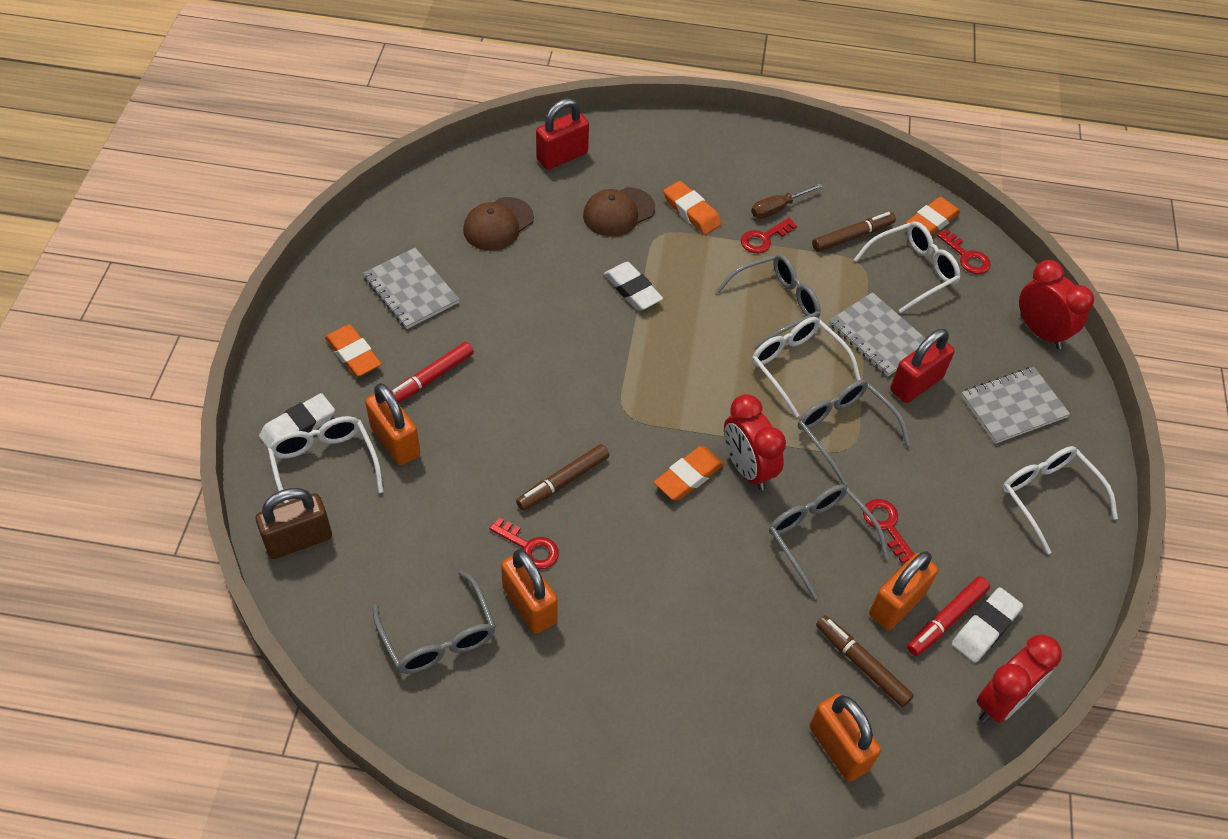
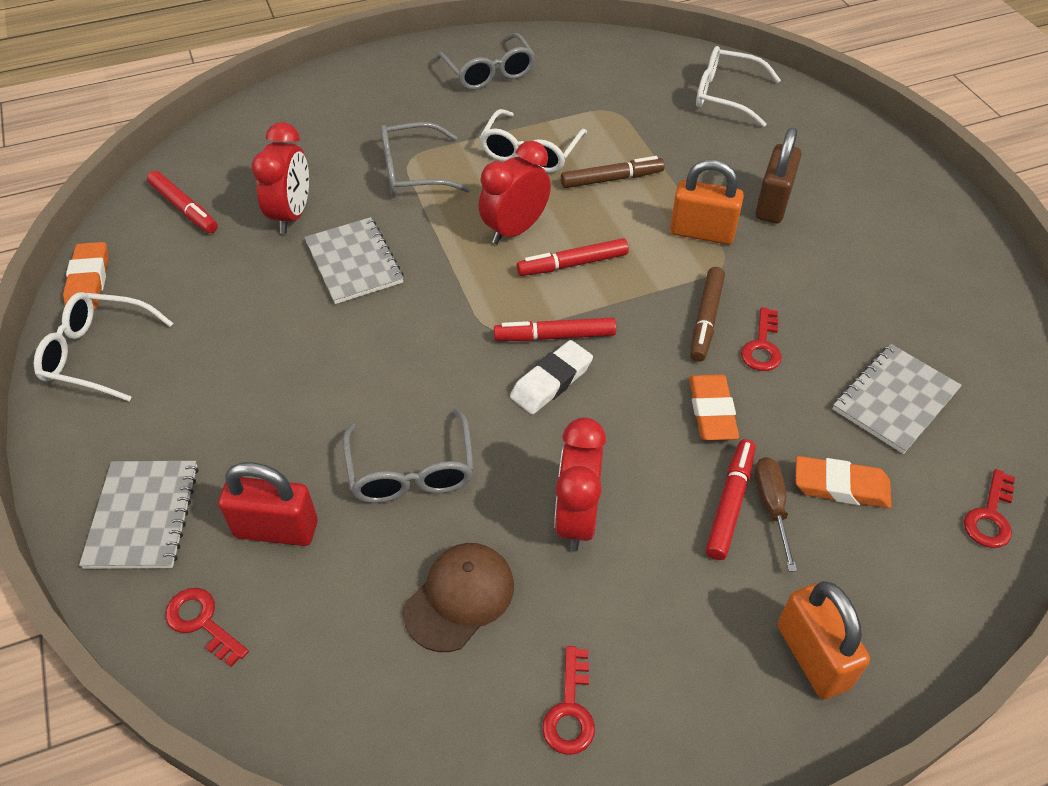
brown cap: 2 -> 1
brown marker: 3 -> 2
grey glasses: 4 -> 3
orange eraser: 4 -> 3
orange padlock: 4 -> 2
red marker: 2 -> 4
red padlock: 2 -> 1
white eraser: 3 -> 1
white glasses: 4 -> 3

